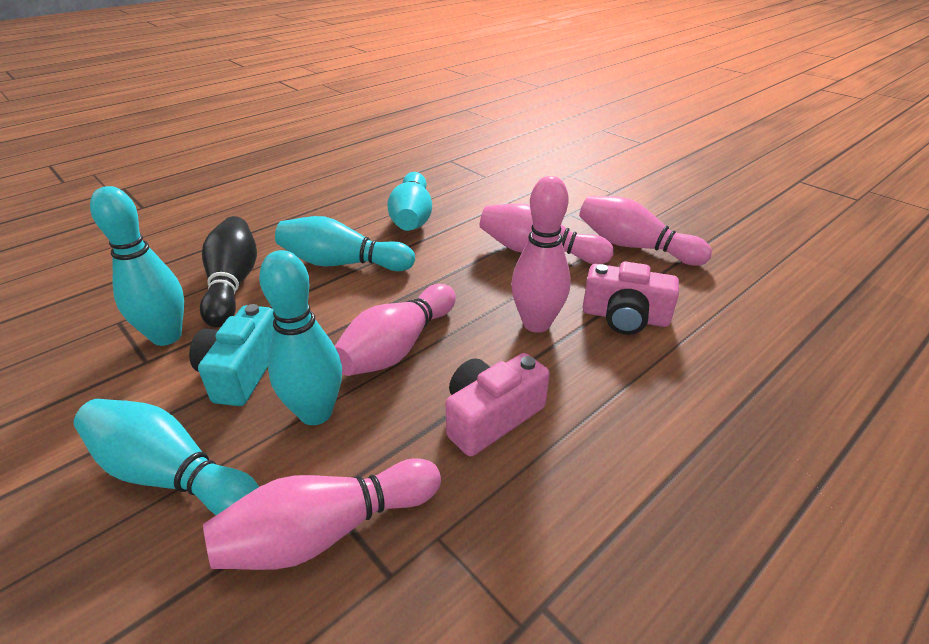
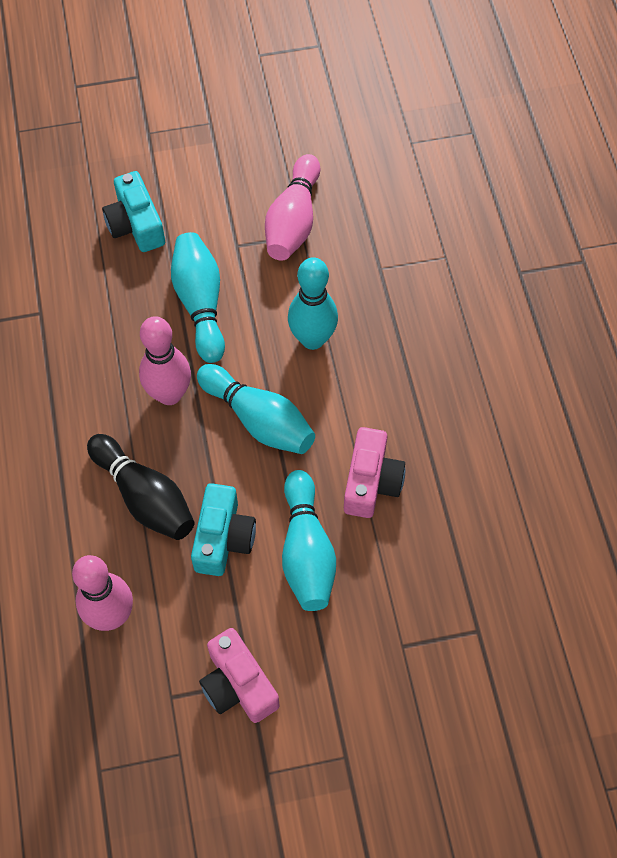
pink bowling pin: 5 -> 3
turquoise bowling pin: 5 -> 4
turquoise camera: 1 -> 2

